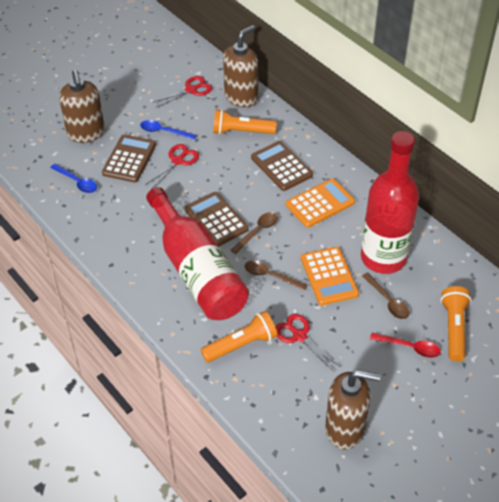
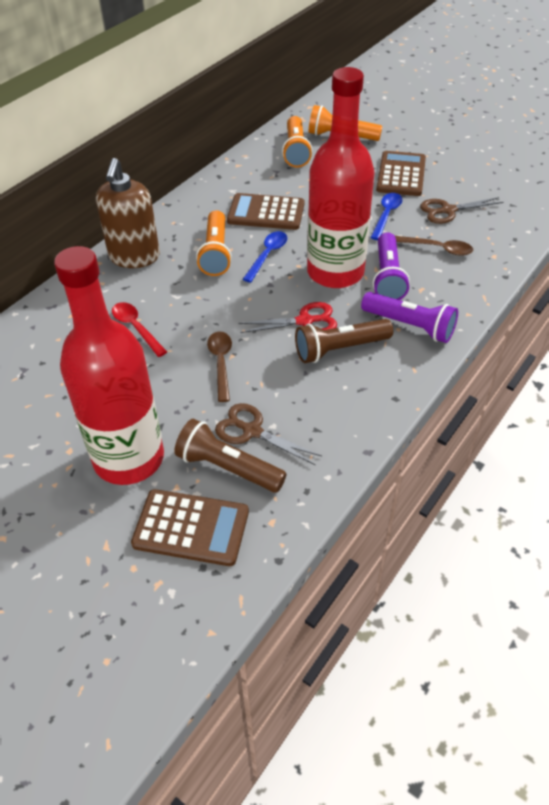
brown flashlight: 0 -> 2
brown scissors: 0 -> 2
brown soap dispenser: 3 -> 1
brown spoon: 3 -> 2
orange calculator: 2 -> 0
purple flashlight: 0 -> 2
red scissors: 3 -> 1

